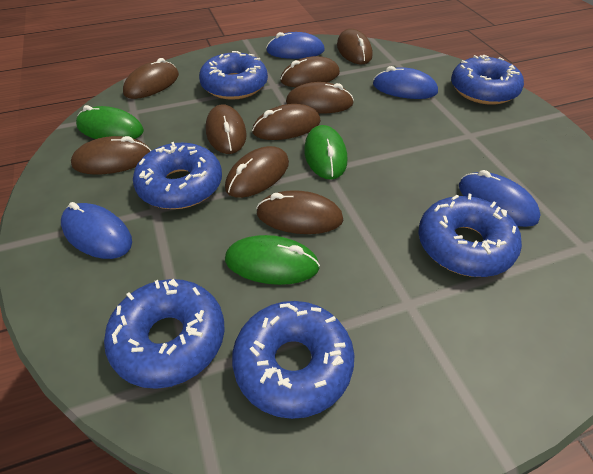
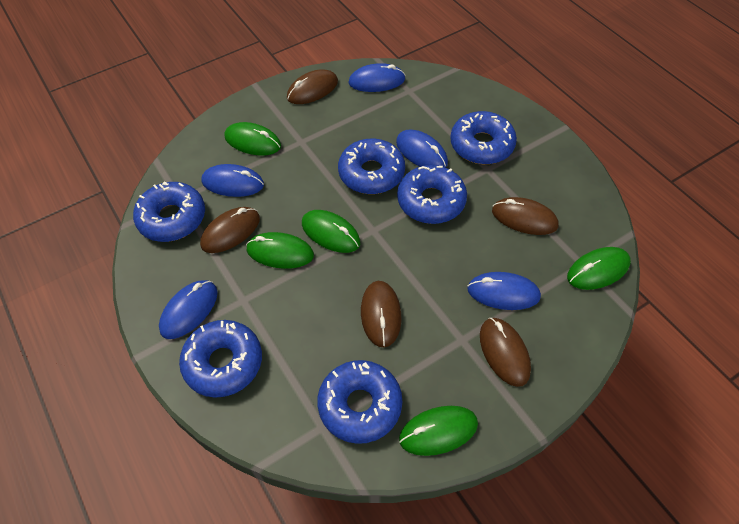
blue mouse: 4 -> 5
brown mouse: 9 -> 5
green mouse: 3 -> 5

